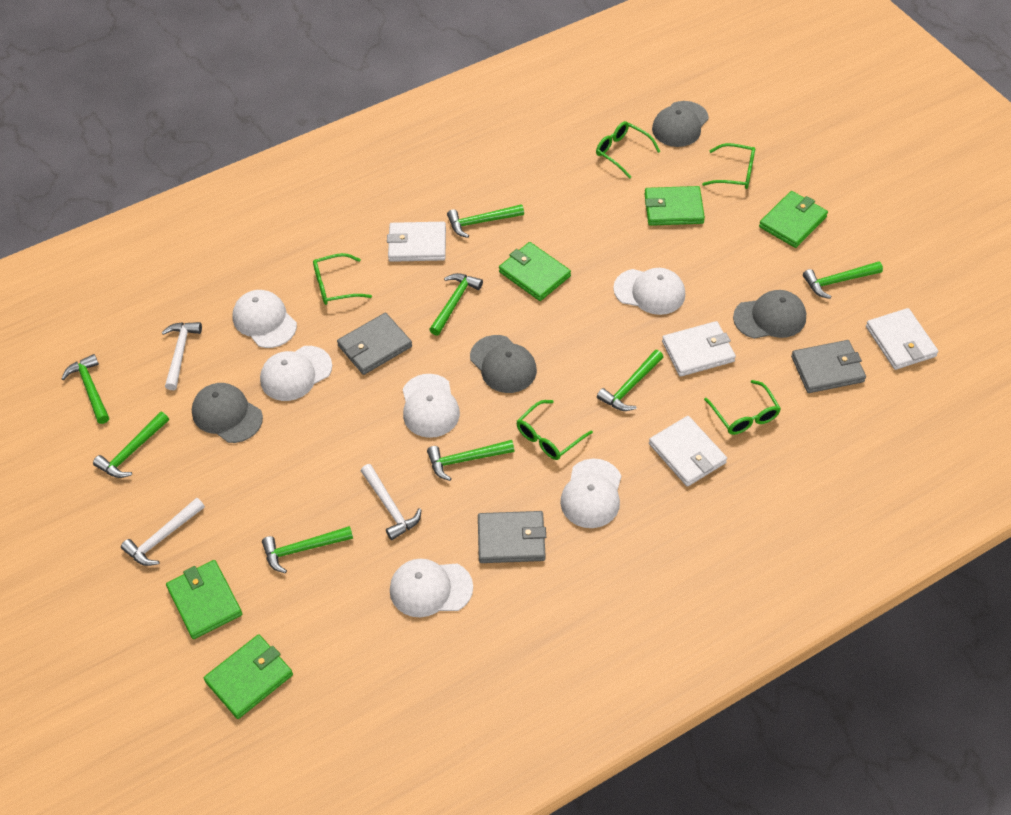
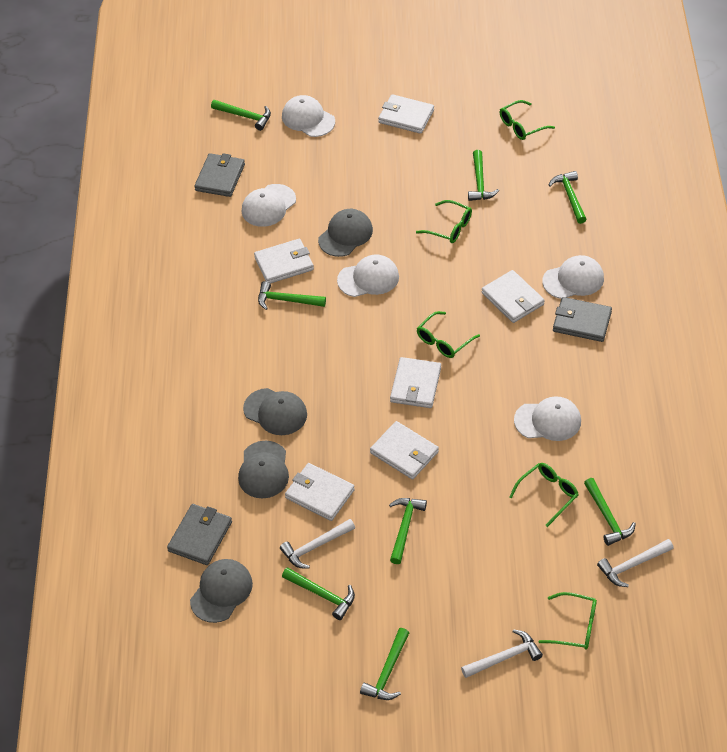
green wallet: 5 -> 0
white cap: 6 -> 5
white wallet: 4 -> 6

